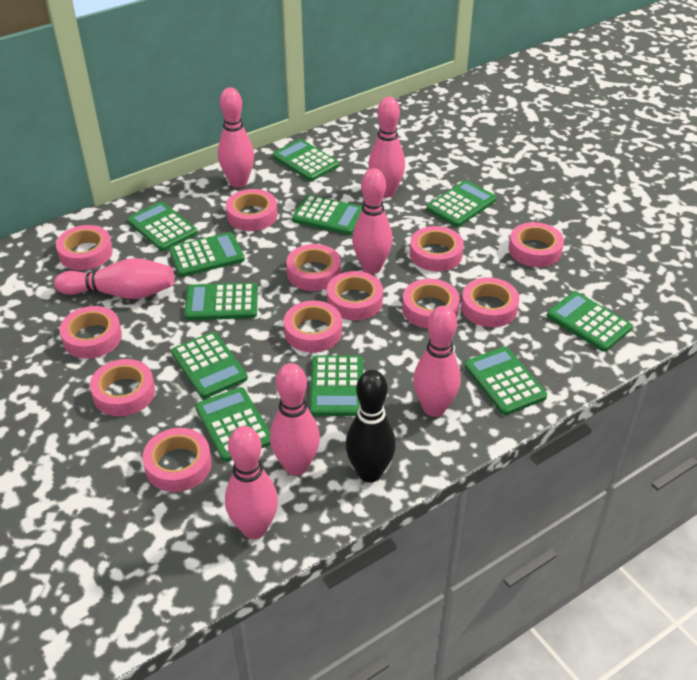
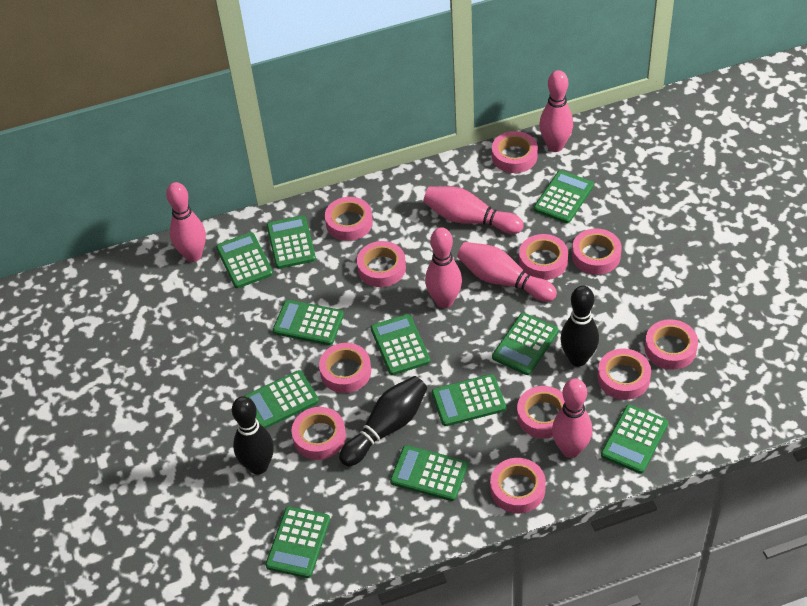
black bowling pin: 1 -> 3
pink bowling pin: 7 -> 6
pink tape: 12 -> 11

